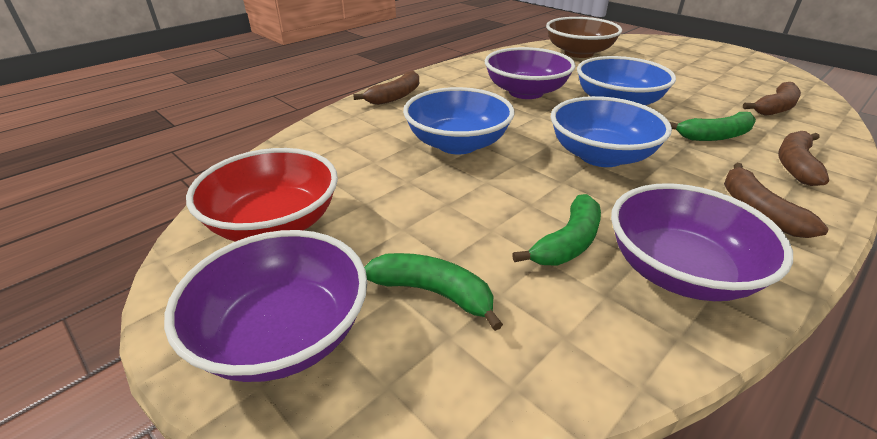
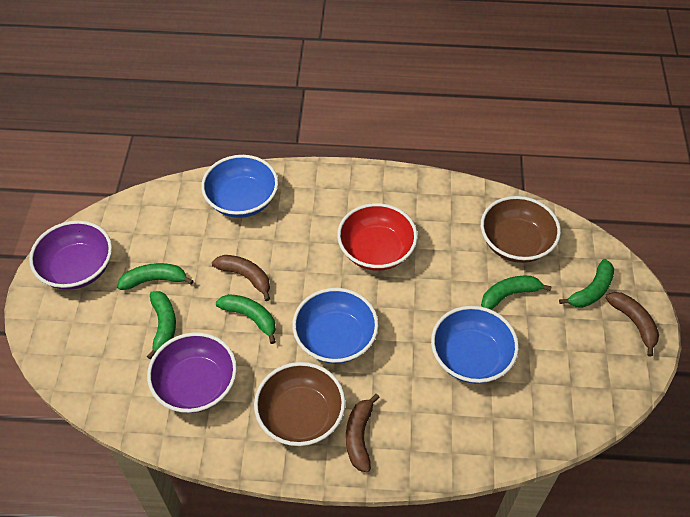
brown banana: 4 -> 3
brown bowl: 1 -> 2
green banana: 3 -> 5
purple bowl: 3 -> 2

